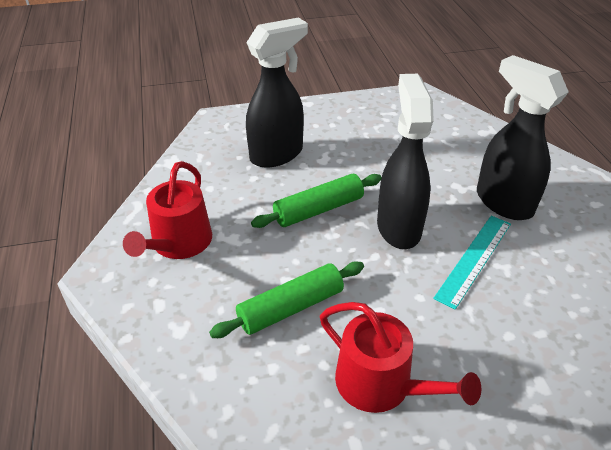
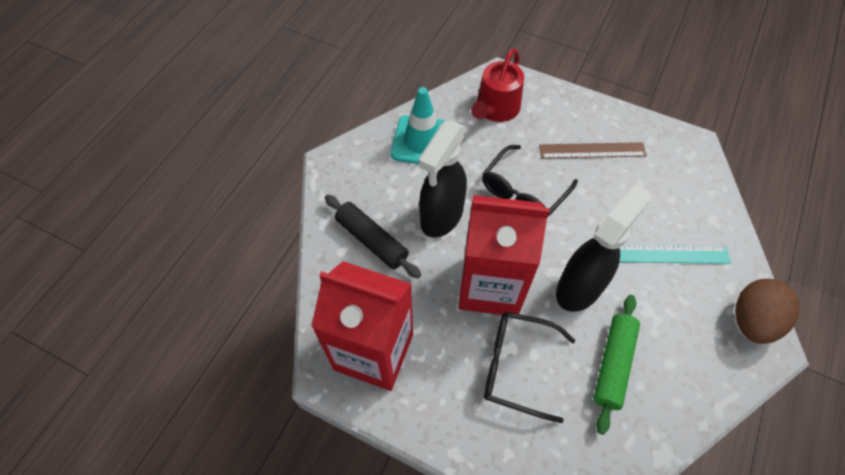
black glasses: 0 -> 2
black rolling pin: 0 -> 1
black spray bottle: 3 -> 2
brown egg: 0 -> 1
brown ruler: 0 -> 1
green rolling pin: 2 -> 1
red carton: 0 -> 2
red watering can: 2 -> 1
turquoise traffic cone: 0 -> 1

